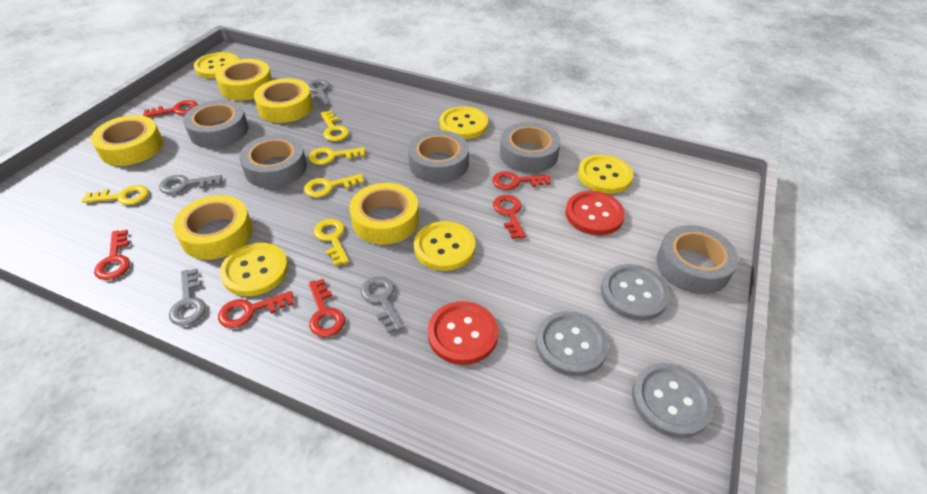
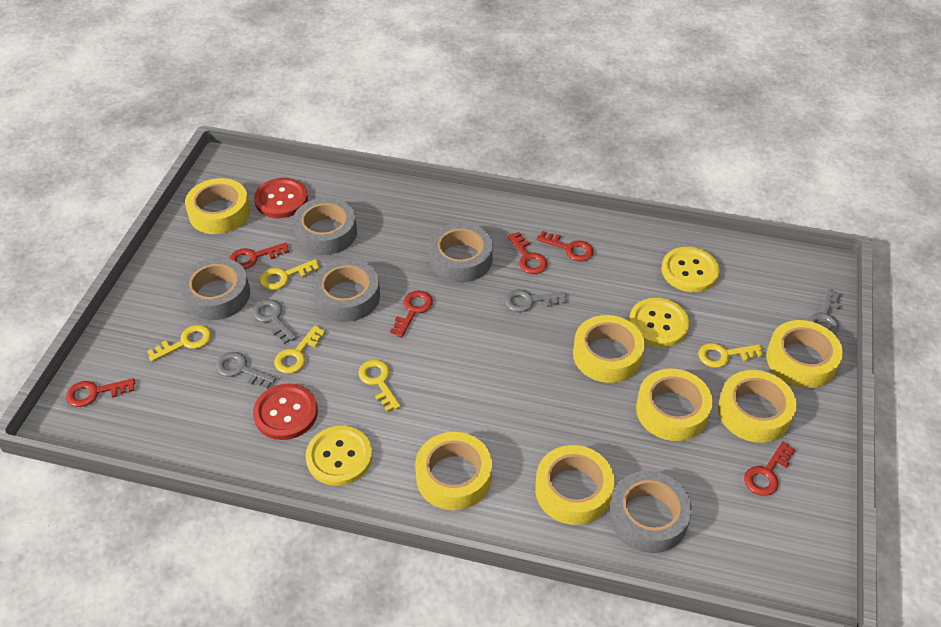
grey button: 3 -> 0
yellow button: 5 -> 3
yellow tape: 5 -> 7

